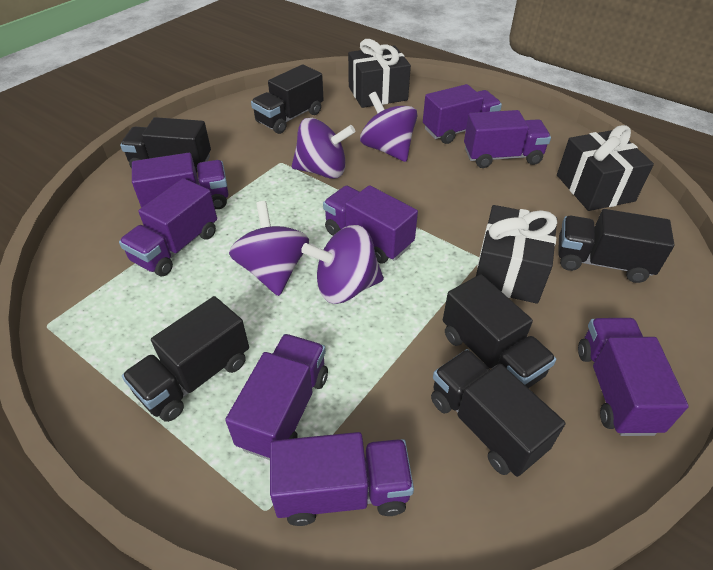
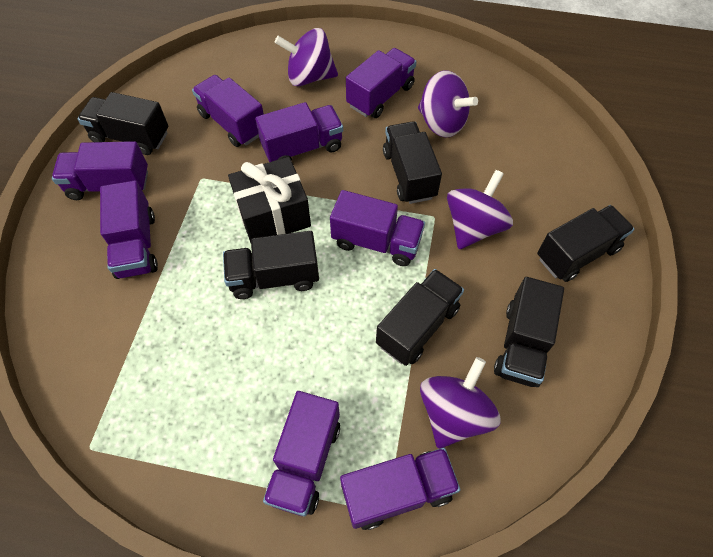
black gift: 3 -> 1

